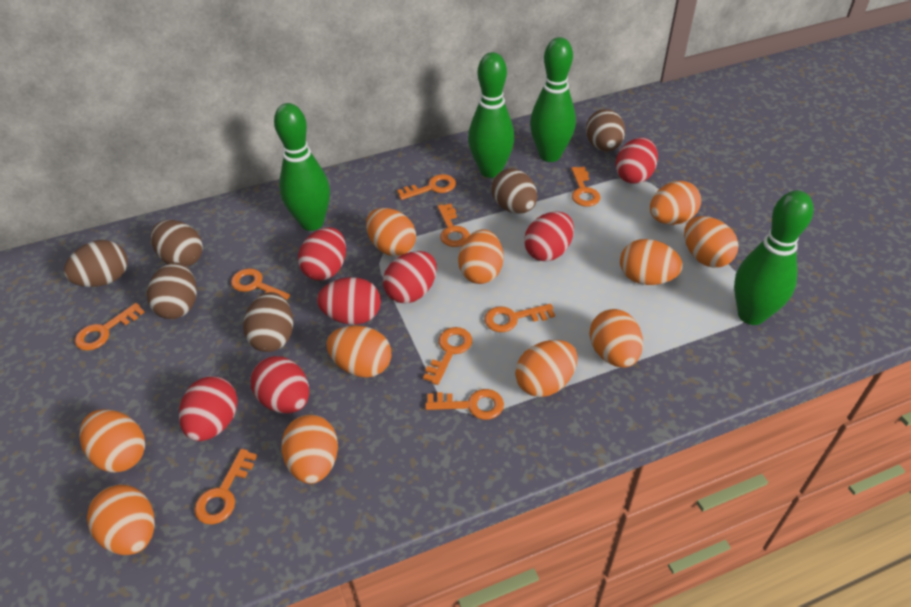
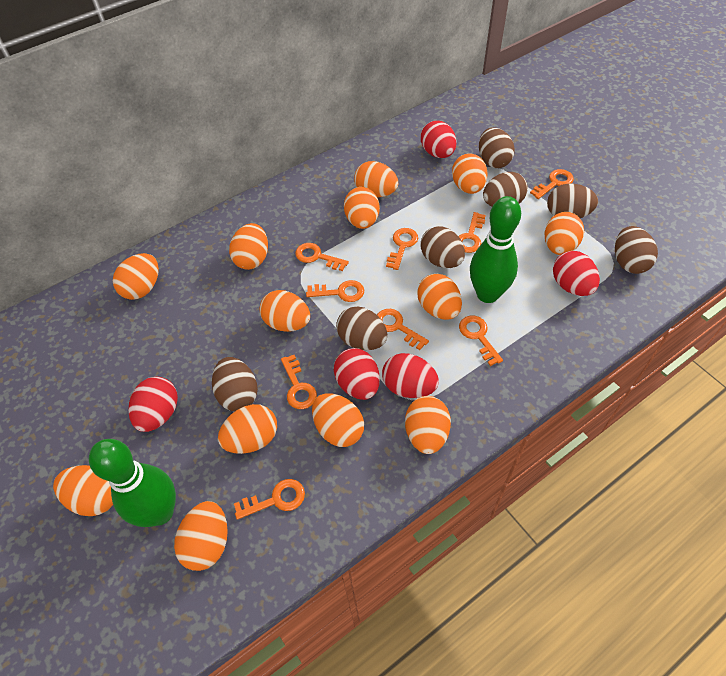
brown egg: 6 -> 7
green bowling pin: 4 -> 2
orange egg: 11 -> 13
red egg: 7 -> 5

